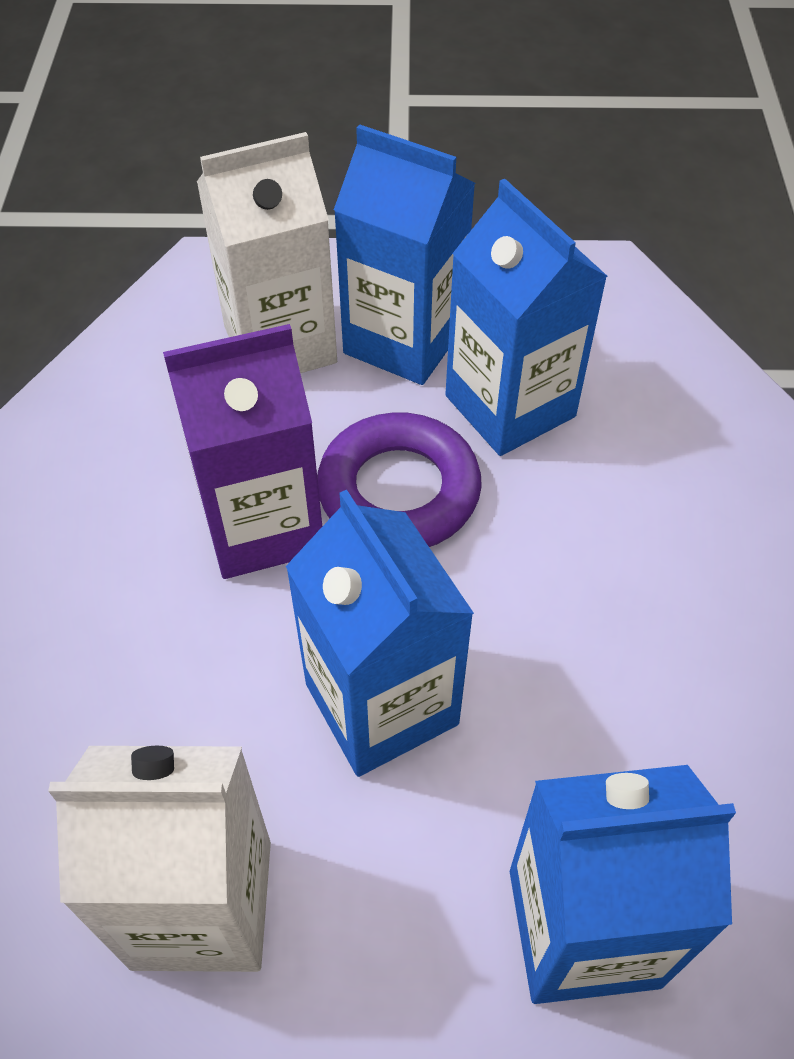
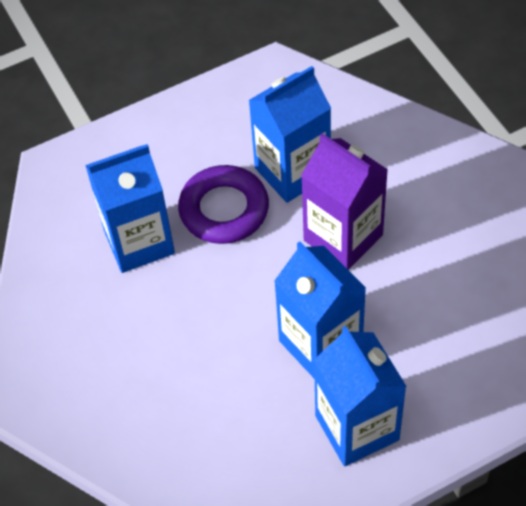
white carton: 2 -> 0

